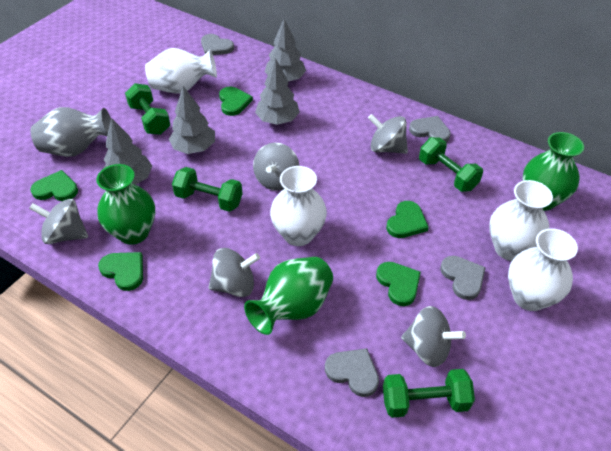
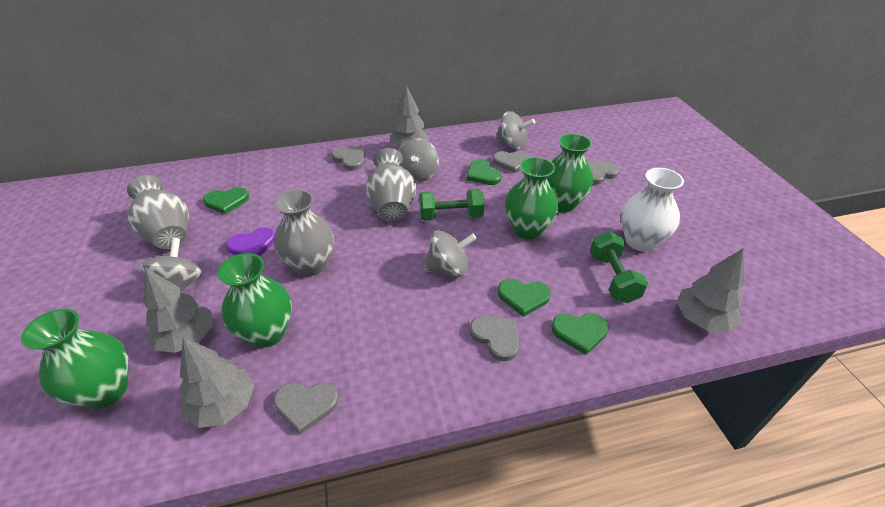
green dumbbell: 4 -> 2
green heart: 5 -> 4
green vase: 3 -> 4
grey heart: 4 -> 5
grey spinning top: 5 -> 4
grey vase: 1 -> 3
purple heart: 0 -> 1
white vase: 4 -> 1

